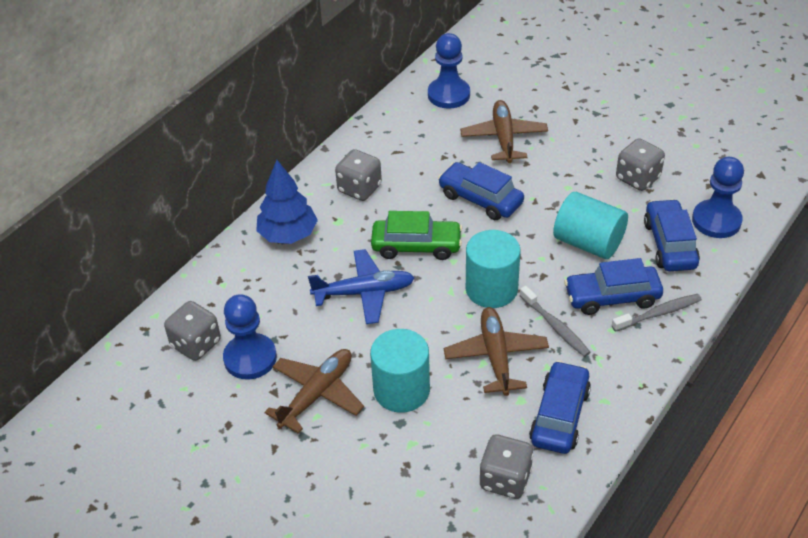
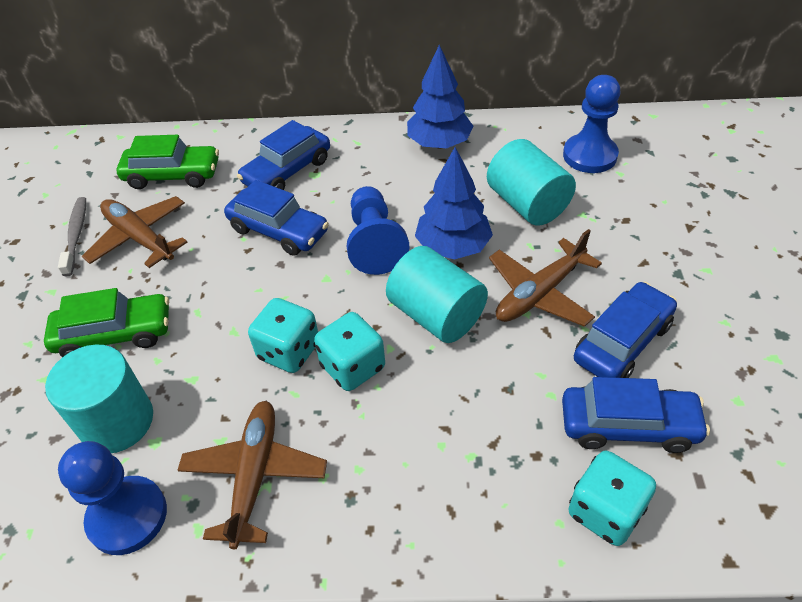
blue plane: 1 -> 0
blue tree: 1 -> 2
green car: 1 -> 2
grey dice: 4 -> 0
grey toothbrush: 2 -> 1
turquoise dice: 0 -> 3

